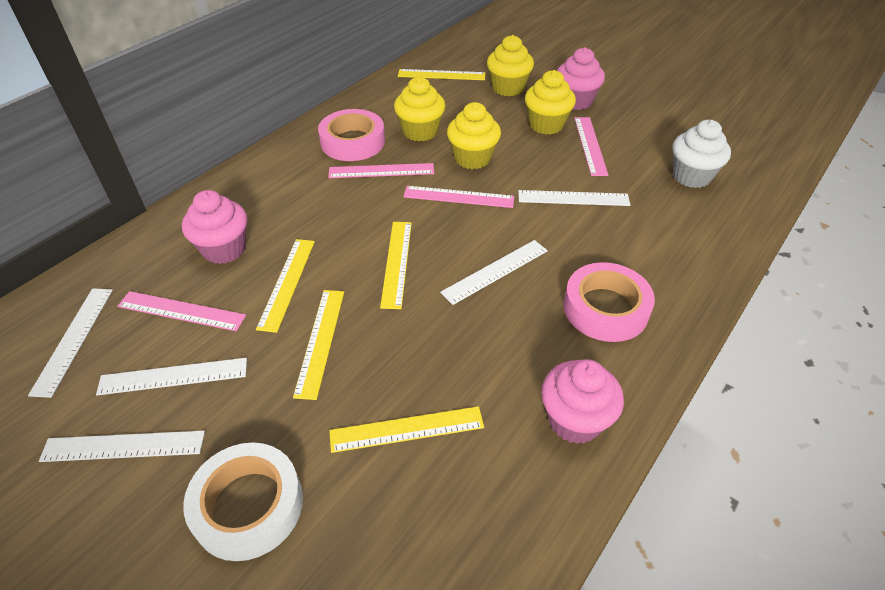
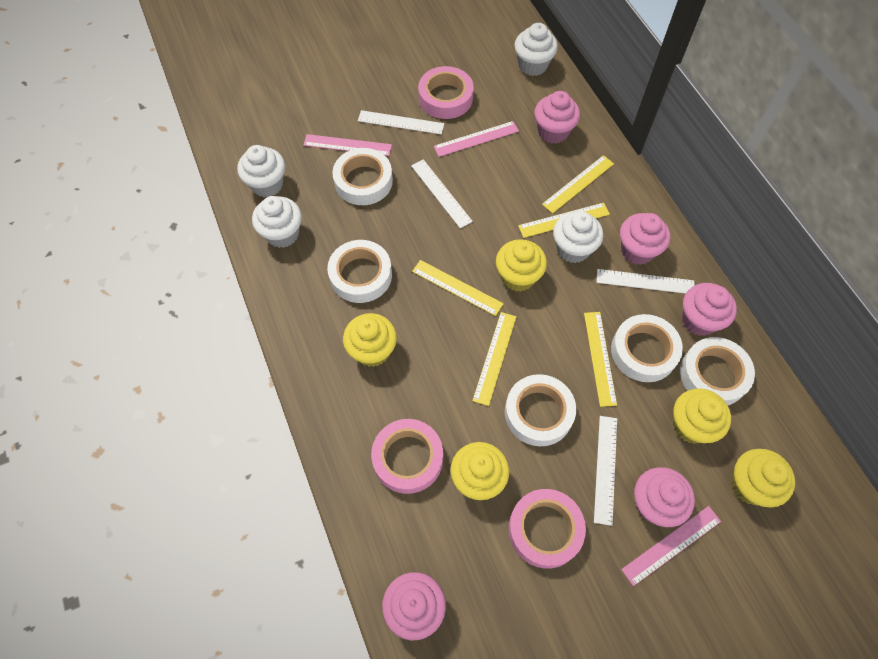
pink cupcake: 3 -> 5
pink ruler: 4 -> 3
pink tape: 2 -> 3
white cupcake: 1 -> 4
white ruler: 5 -> 4
white tape: 1 -> 5
yellow cupcake: 4 -> 5

